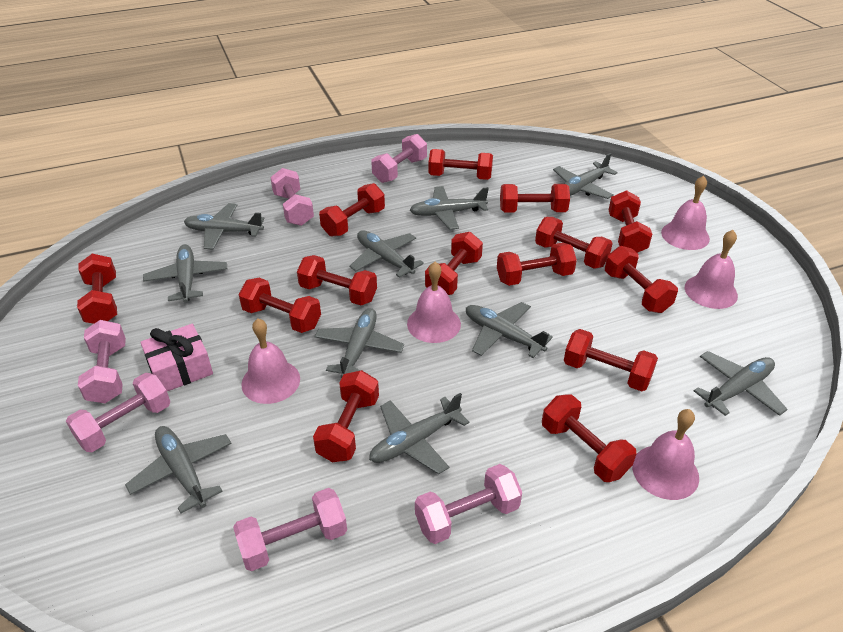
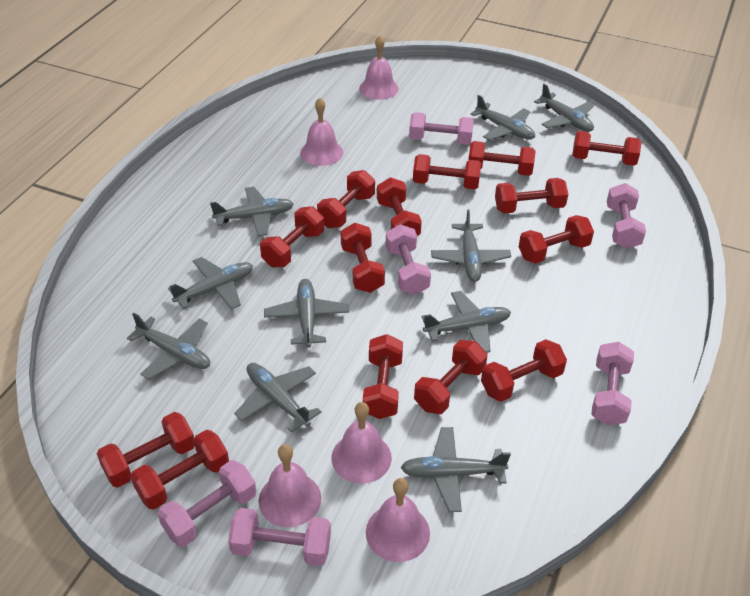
pink gift: 1 -> 0

